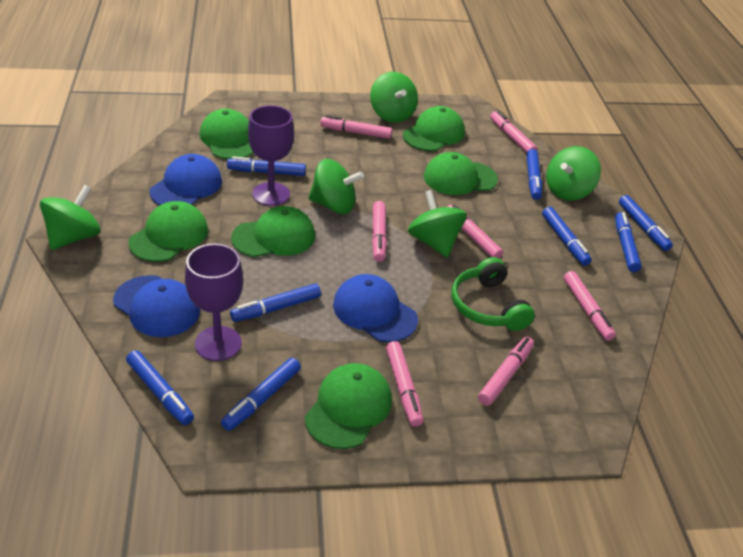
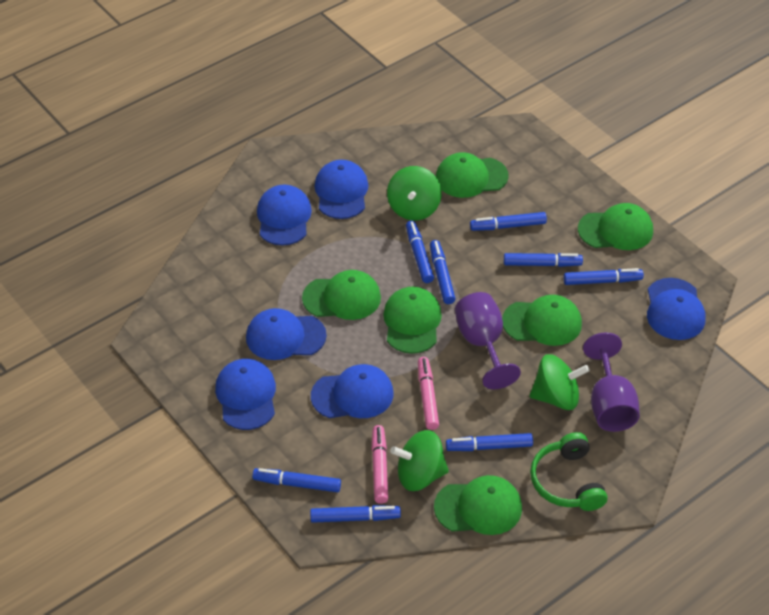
blue cap: 3 -> 6
green spinning top: 5 -> 3
pink marker: 7 -> 2

